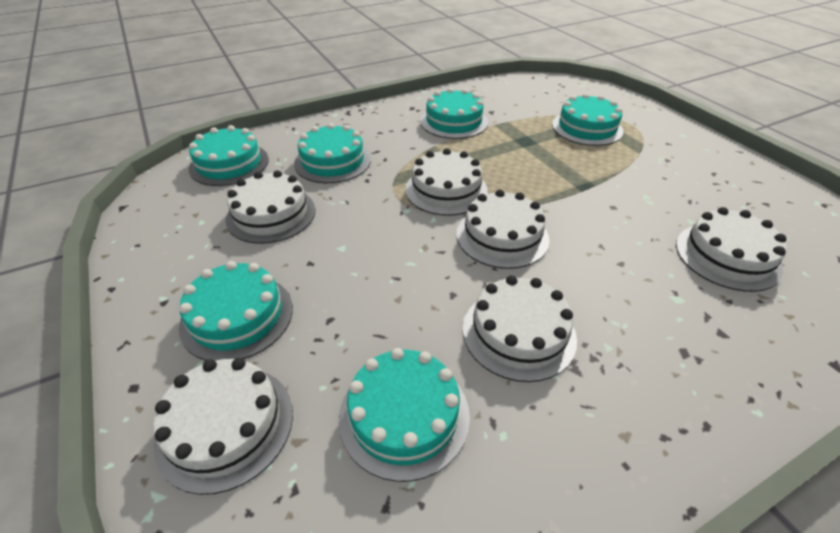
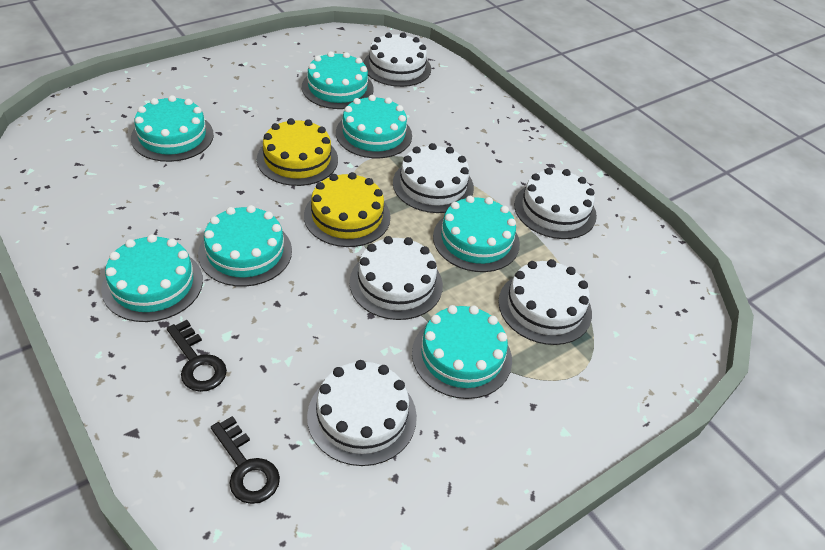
black key: 0 -> 2
turquoise cake: 6 -> 7
yellow cake: 0 -> 2

